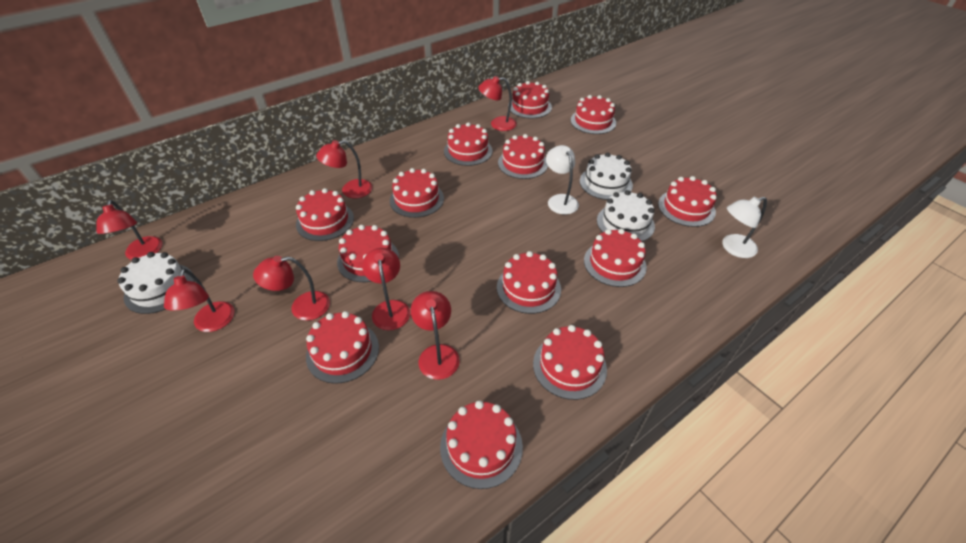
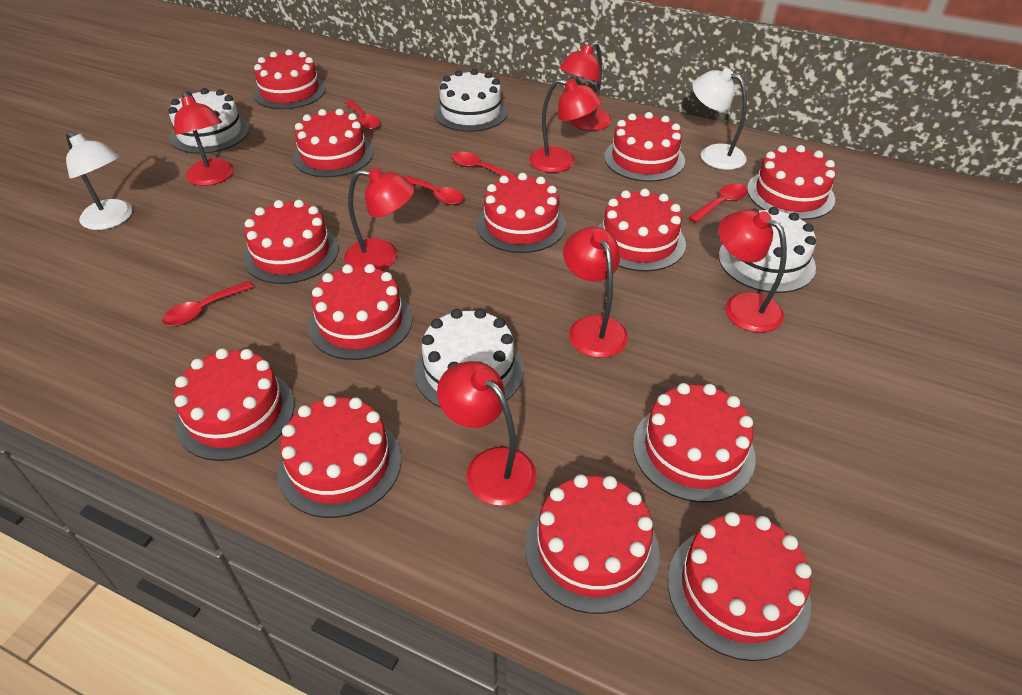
red spoon: 0 -> 5
white cake: 3 -> 4

